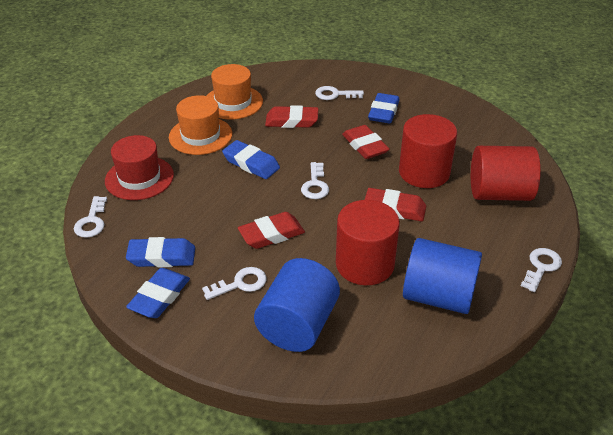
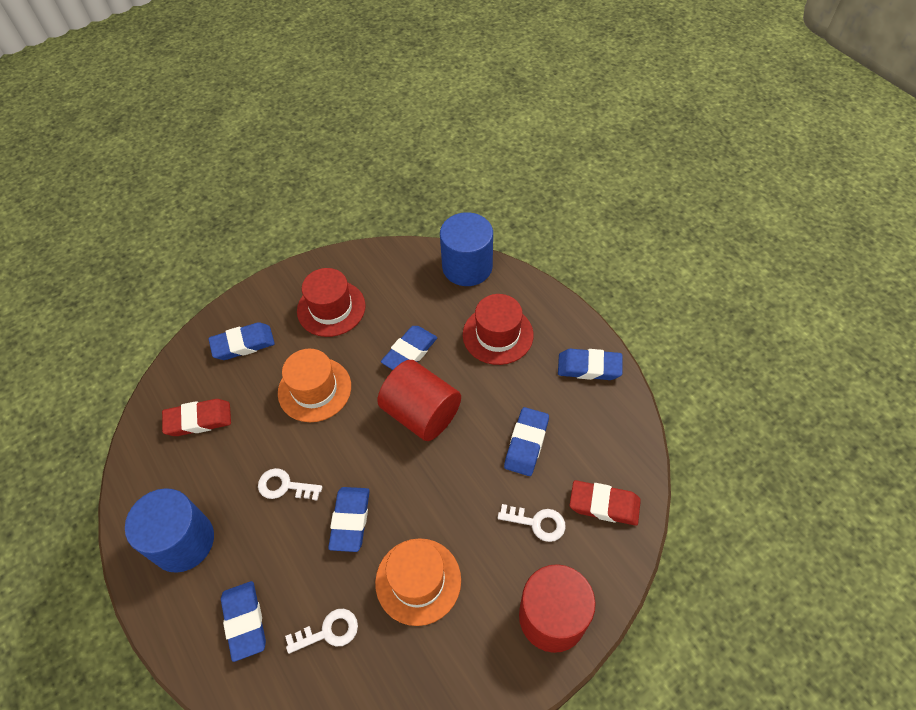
blue eraser: 4 -> 6
red cylinder: 3 -> 2
red eraser: 4 -> 2
red hat: 1 -> 2
white key: 5 -> 3

